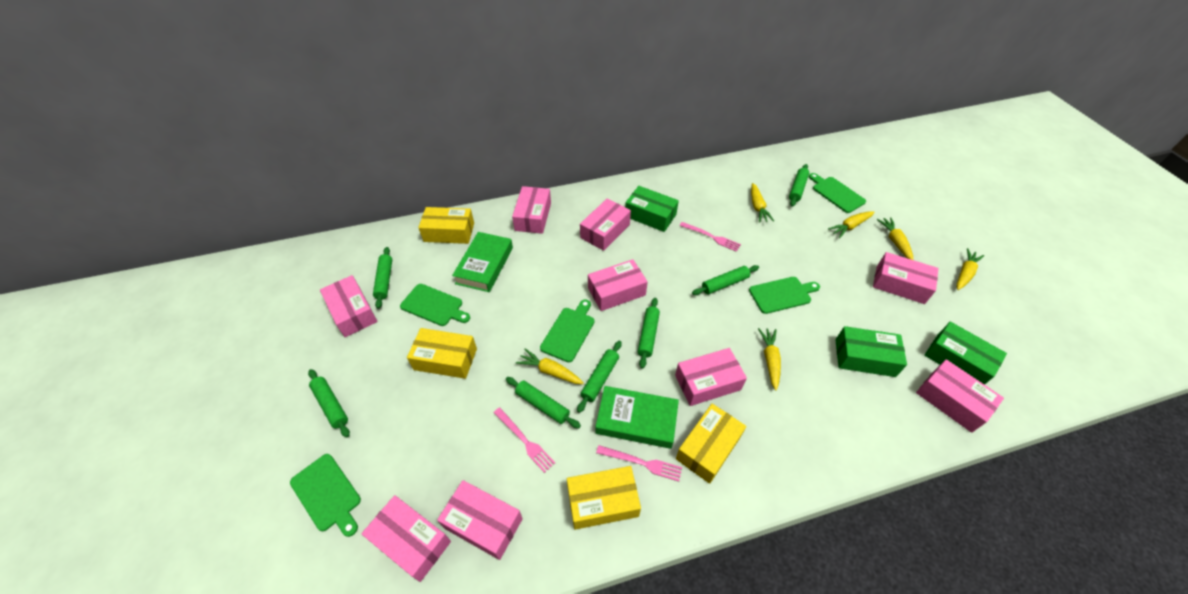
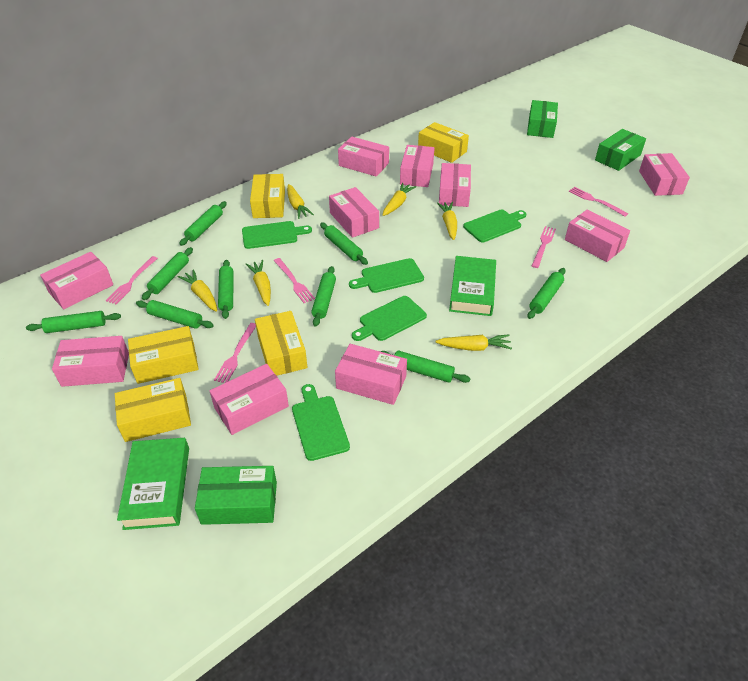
green rolling pin: 7 -> 9
pink box: 9 -> 10
pink fork: 3 -> 5
yellow box: 4 -> 5

